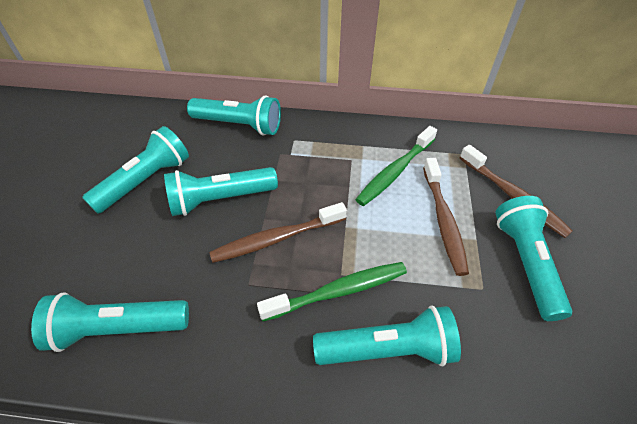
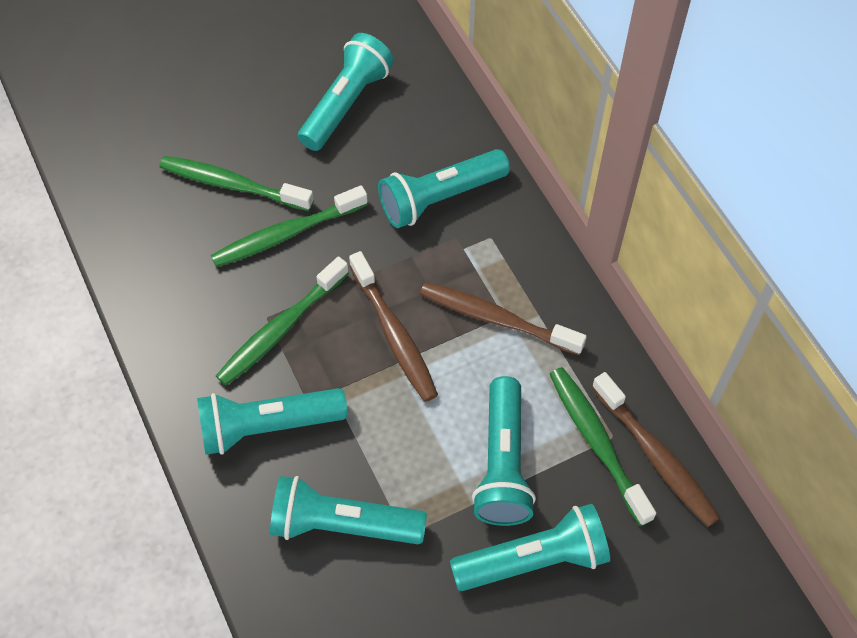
green toothbrush: 2 -> 4

